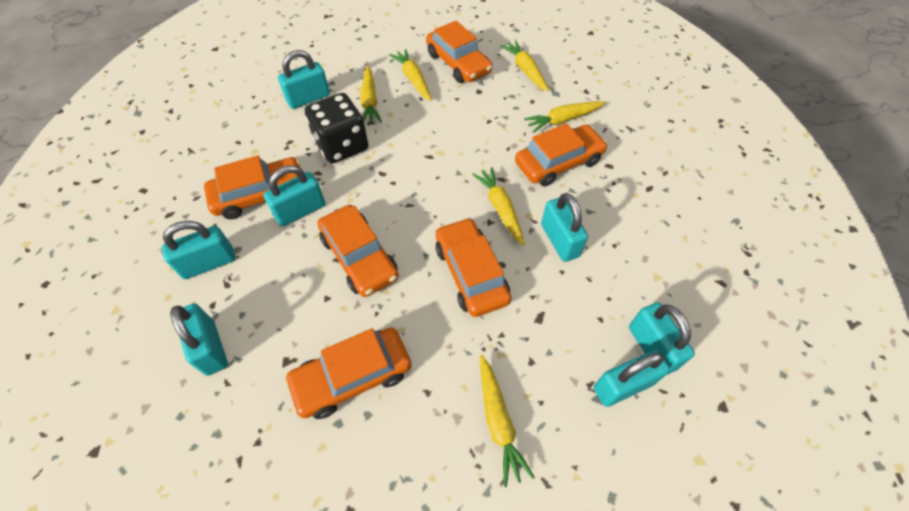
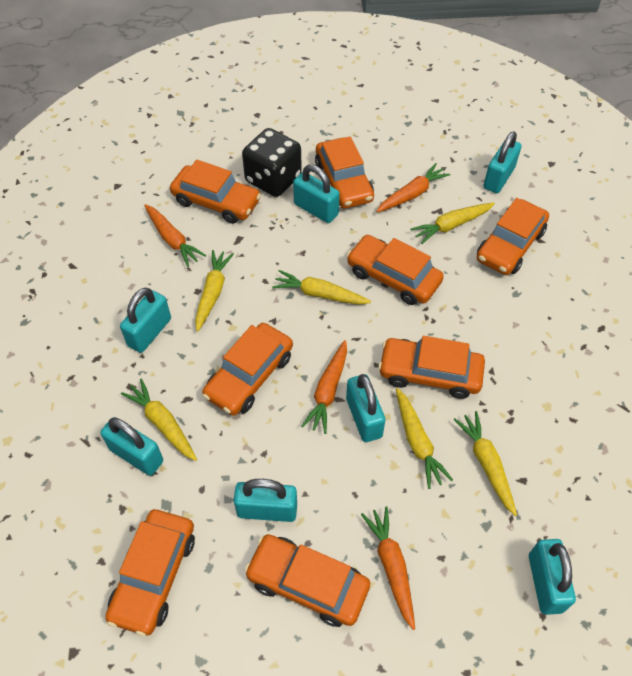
orange car: 6 -> 8
orange carrot: 0 -> 4

